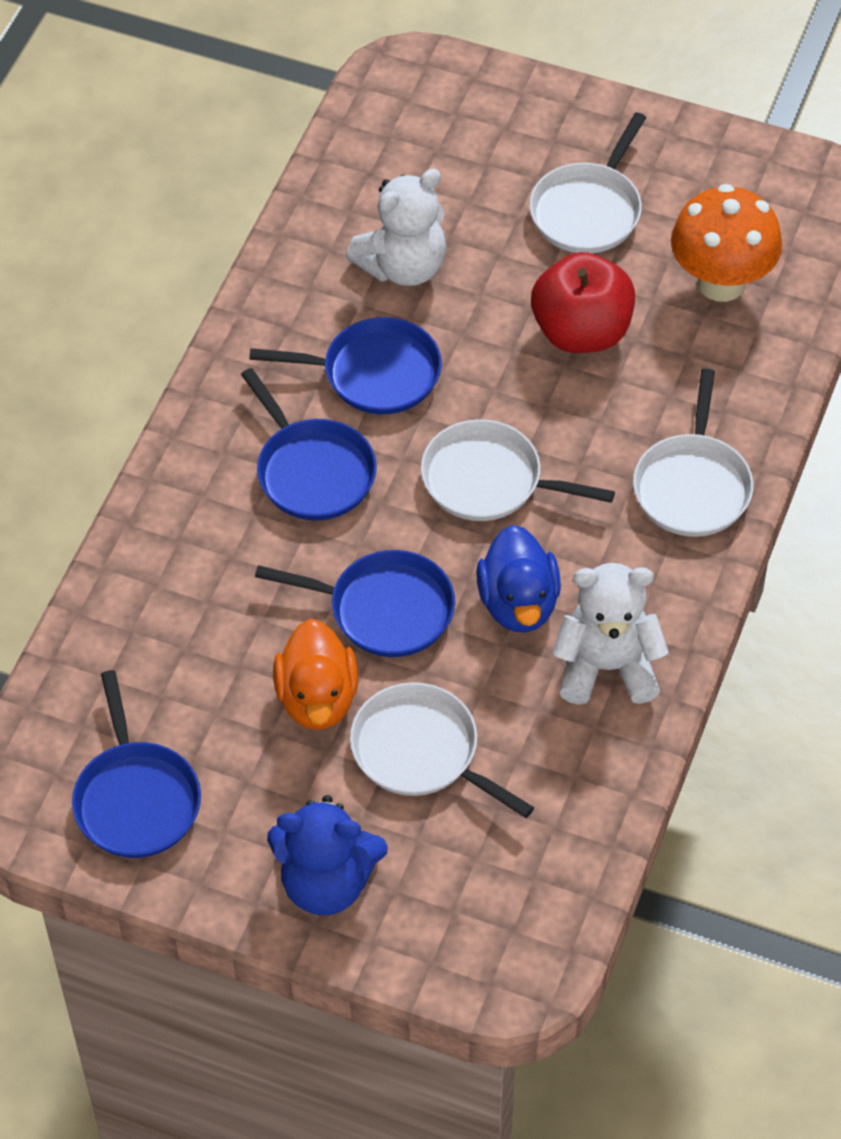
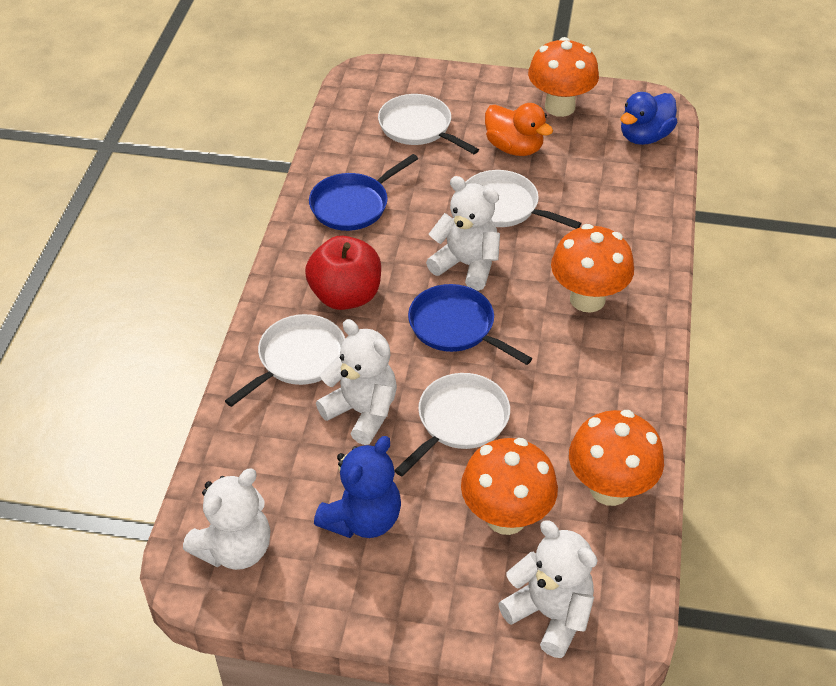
blue pan: 4 -> 2
orange mushroom: 1 -> 4
white teddy bear: 2 -> 4

